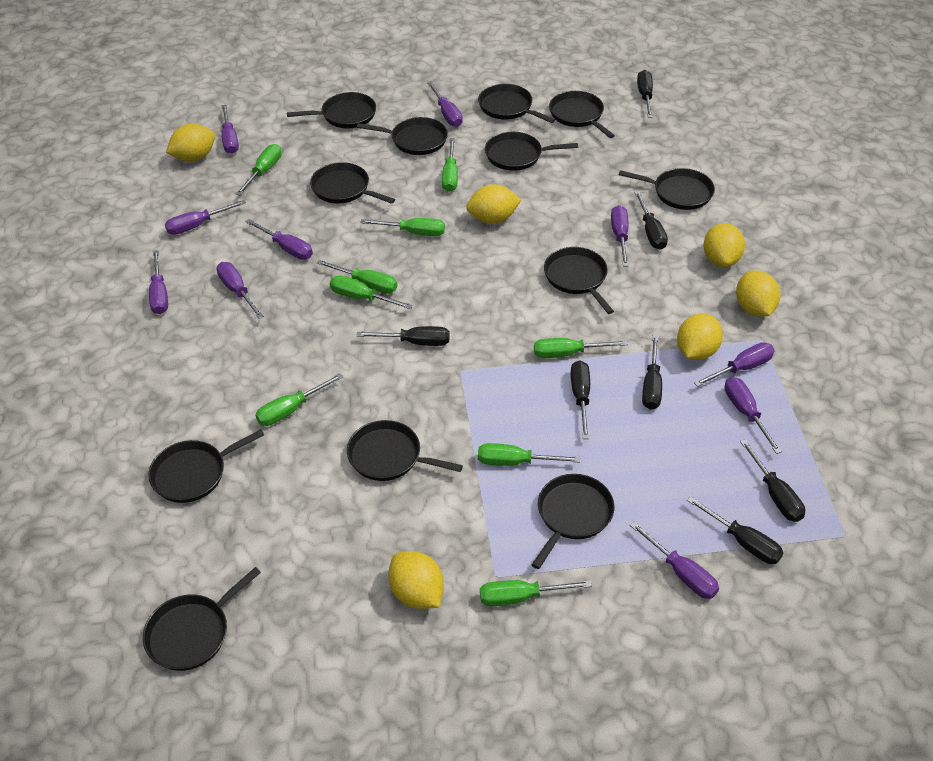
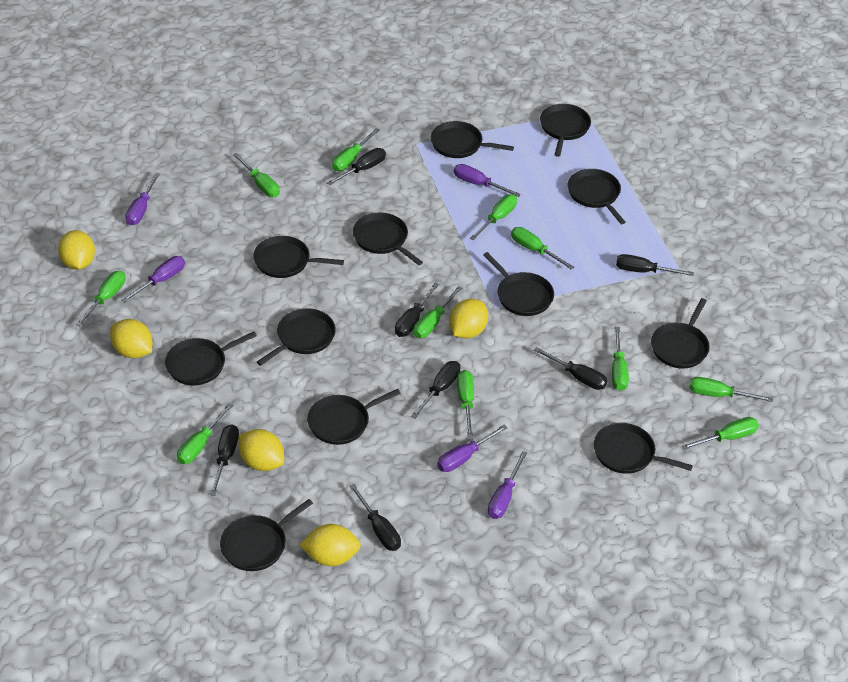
green screwdriver: 9 -> 11
purple screwdriver: 10 -> 5
yellow lemon: 6 -> 5

